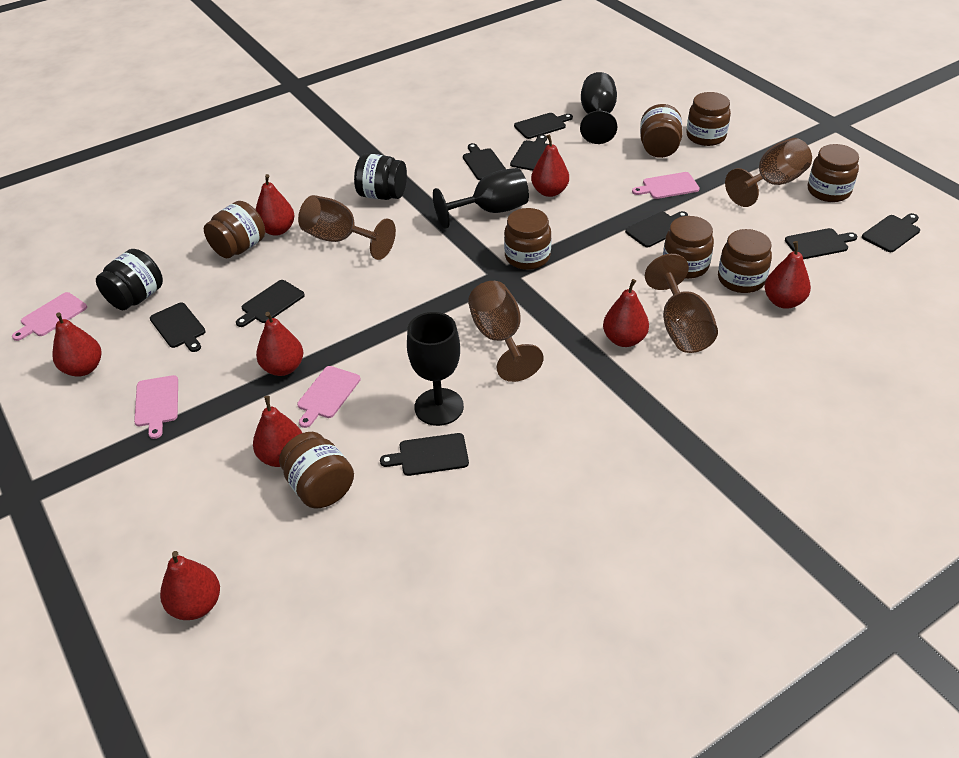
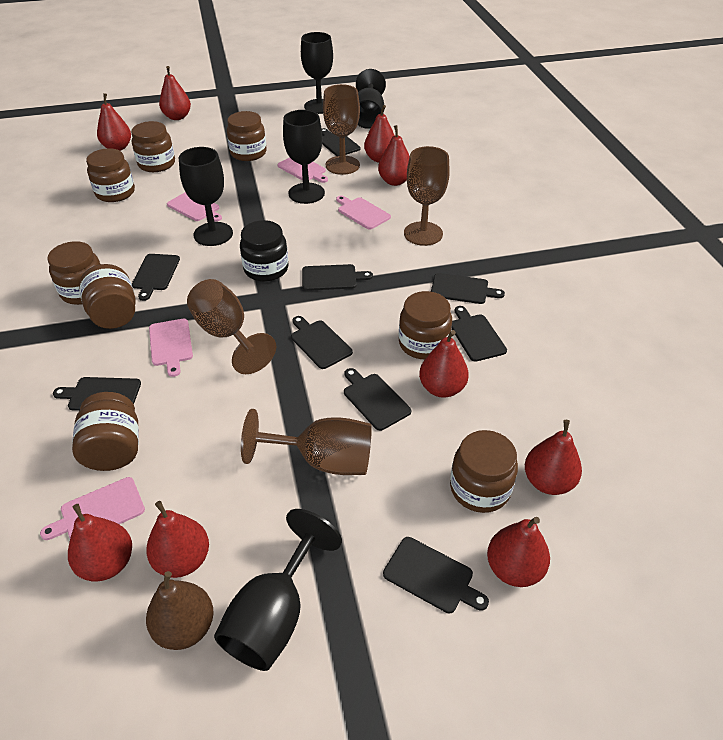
black goblet: 3 -> 5
black jar: 2 -> 1
brown pear: 0 -> 1
pink cutting board: 4 -> 5
red pear: 8 -> 9

